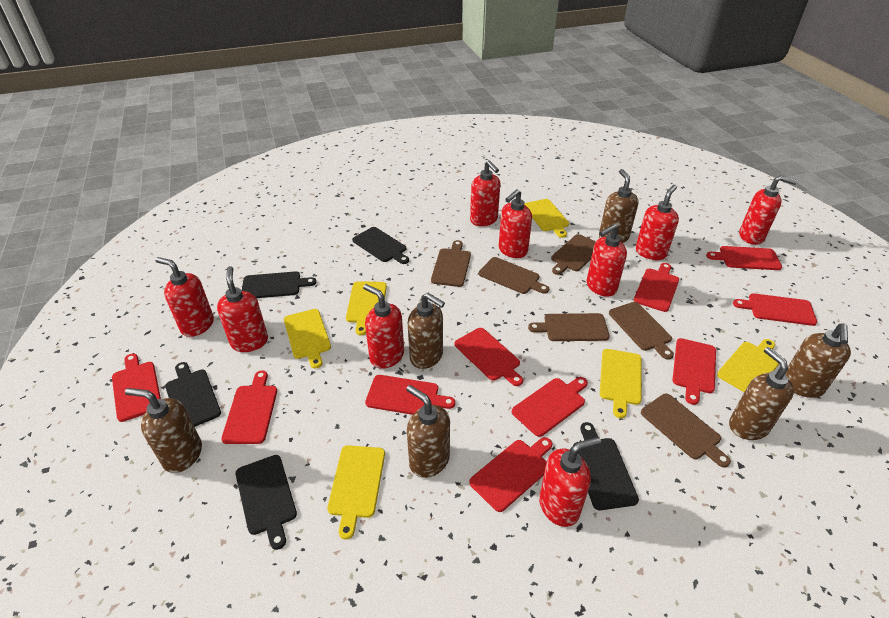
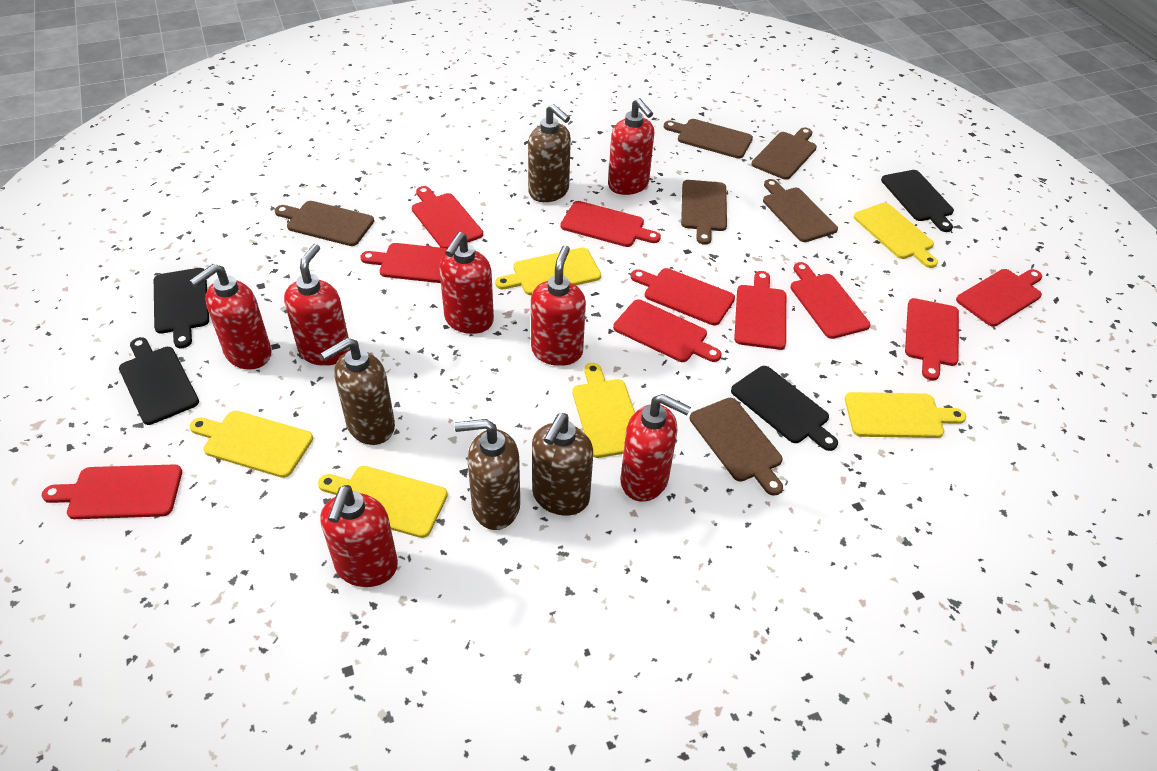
black cutting board: 5 -> 4
brown soap dispenser: 6 -> 4
red soap dispenser: 9 -> 7

